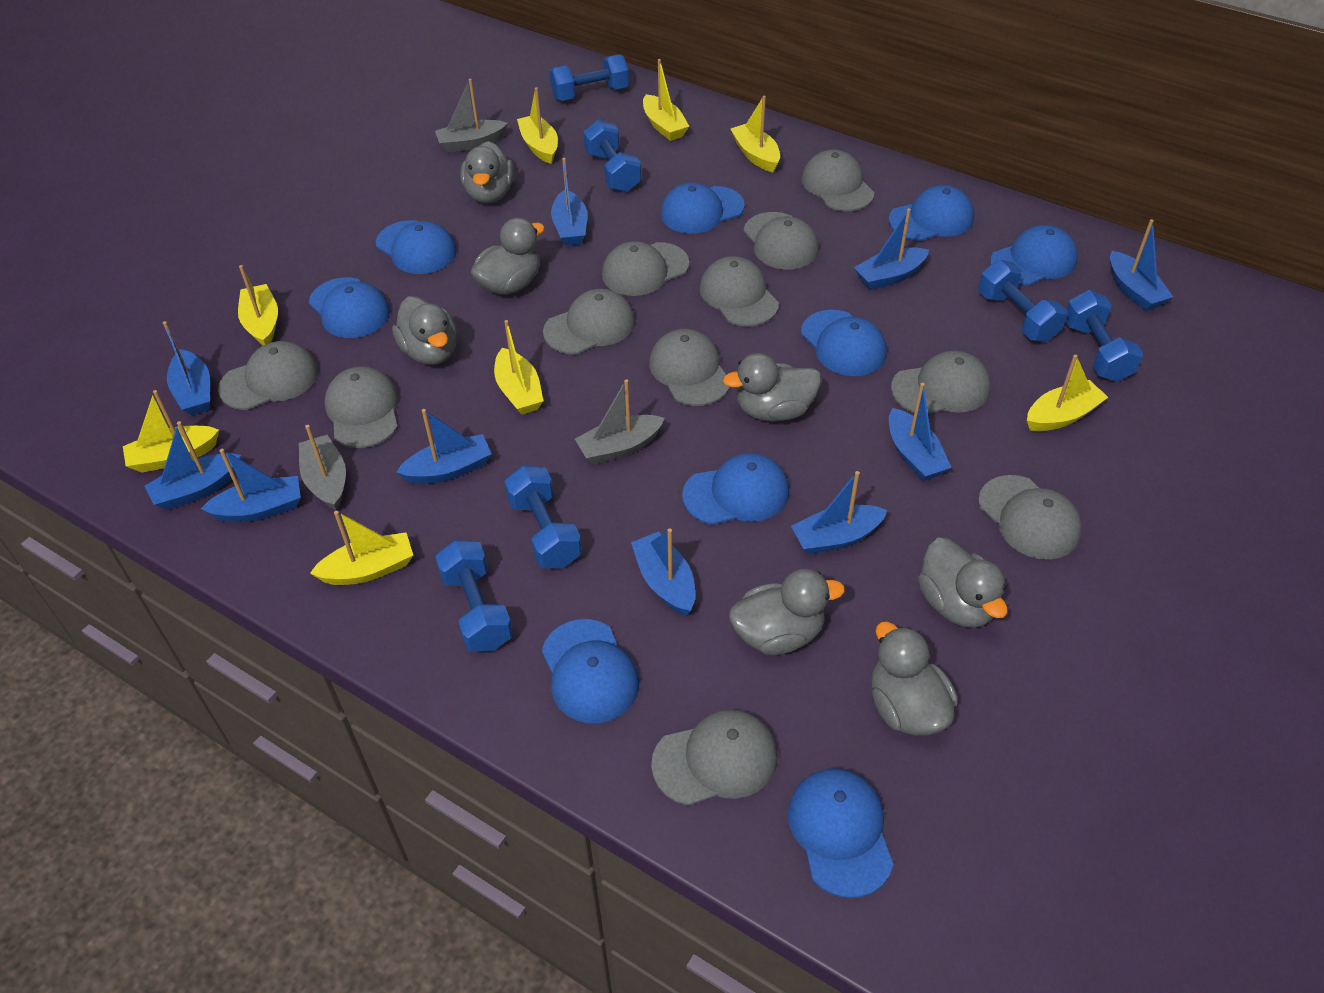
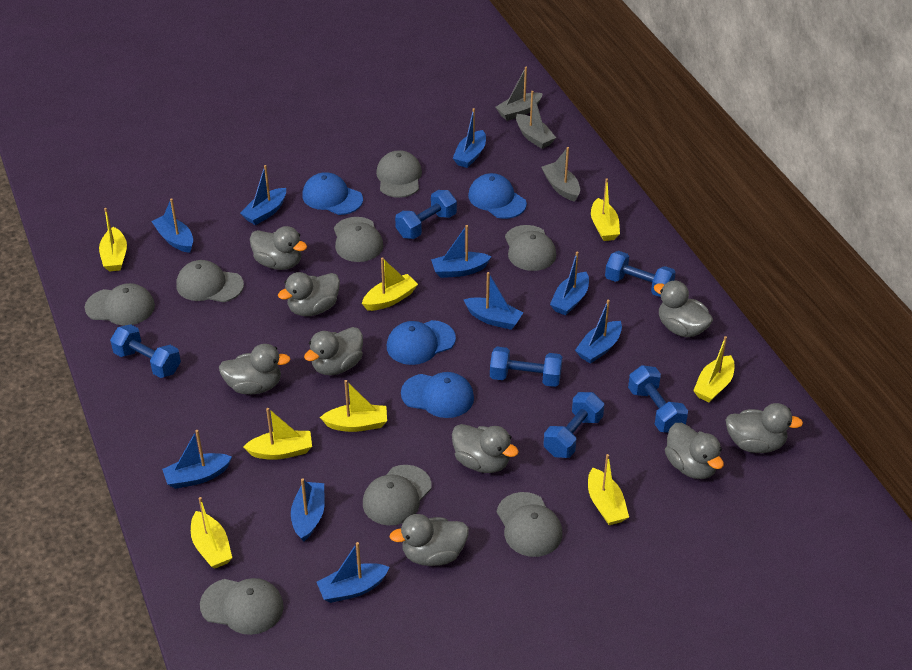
blue cap: 9 -> 4
grey cap: 11 -> 8
grey duck: 7 -> 9

